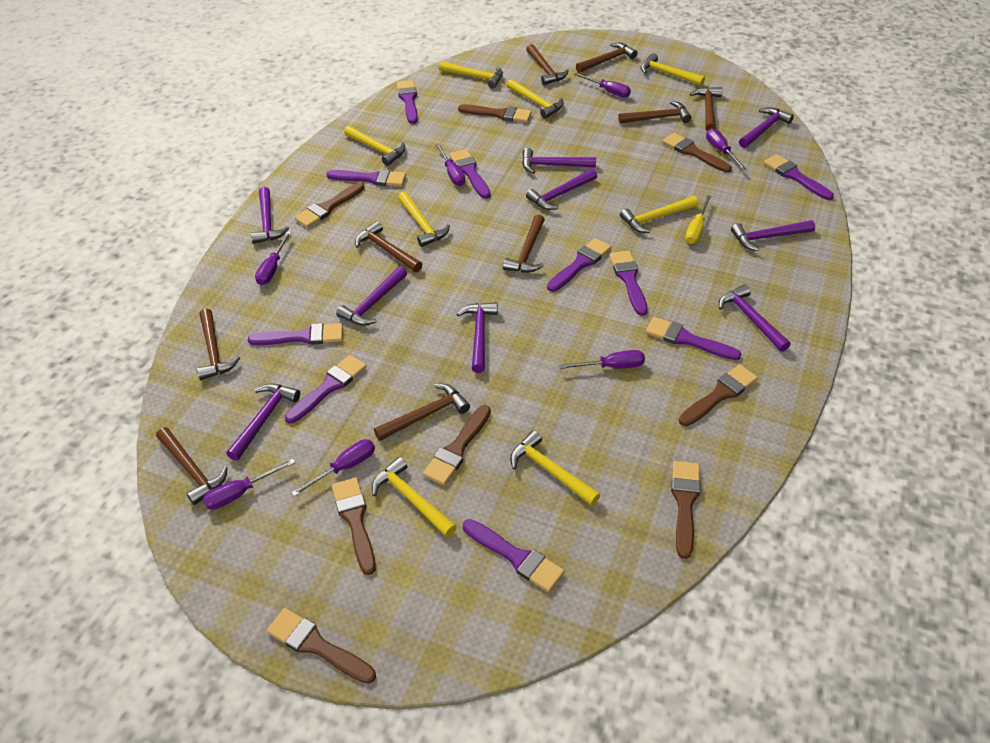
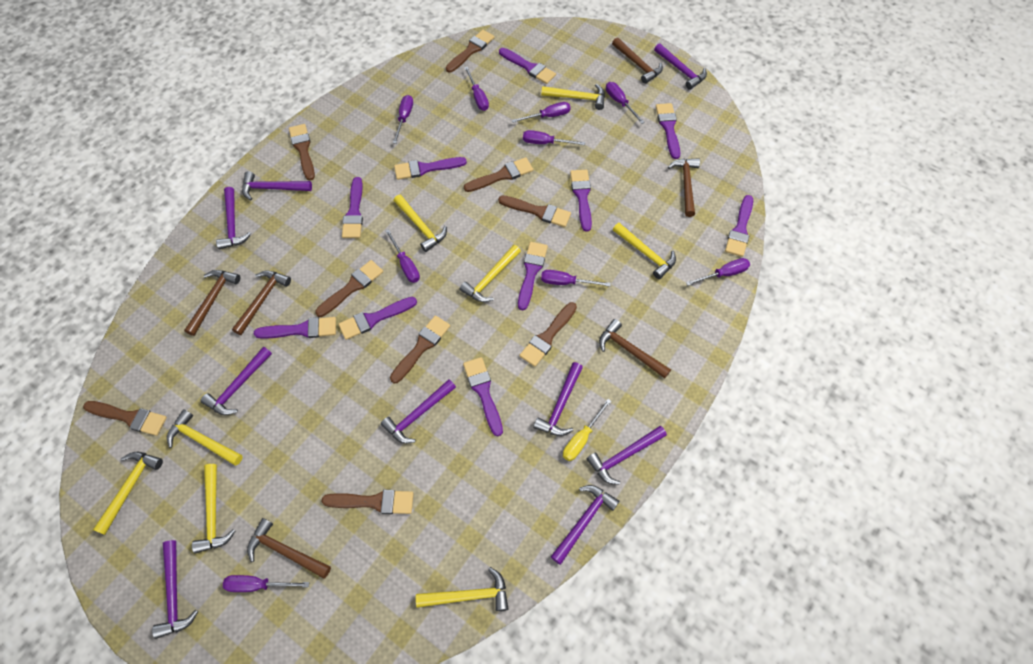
brown brush: 8 -> 9
brown hammer: 9 -> 6
purple screwdriver: 7 -> 9

